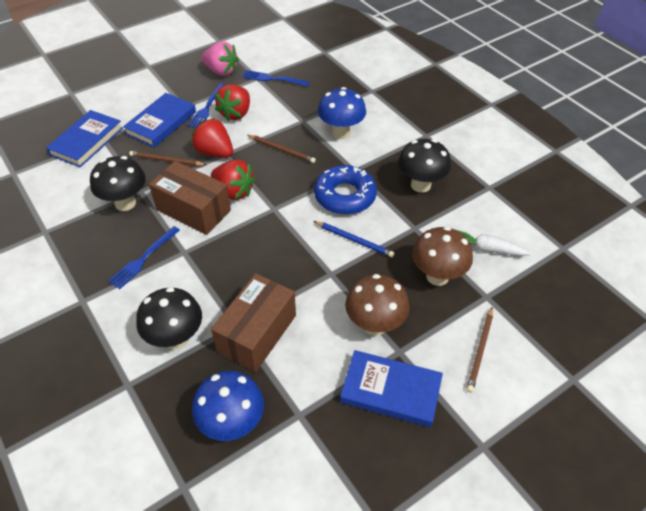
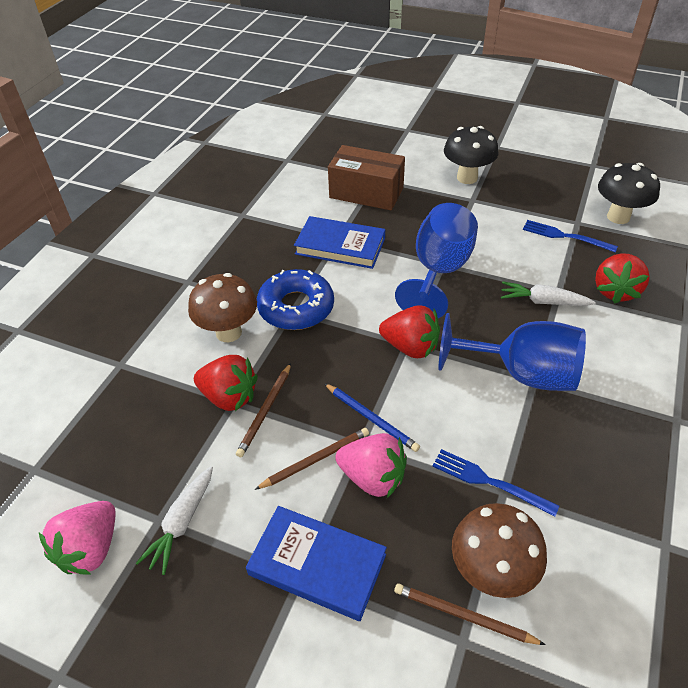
black mushroom: 3 -> 2
blue book: 3 -> 2
blue fork: 3 -> 2
blue goblet: 0 -> 2
blue mushroom: 2 -> 0
brown box: 2 -> 1
pink strawberry: 1 -> 2
white carrot: 1 -> 2

